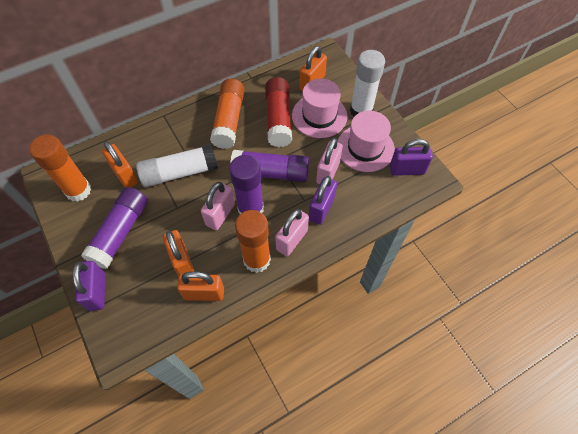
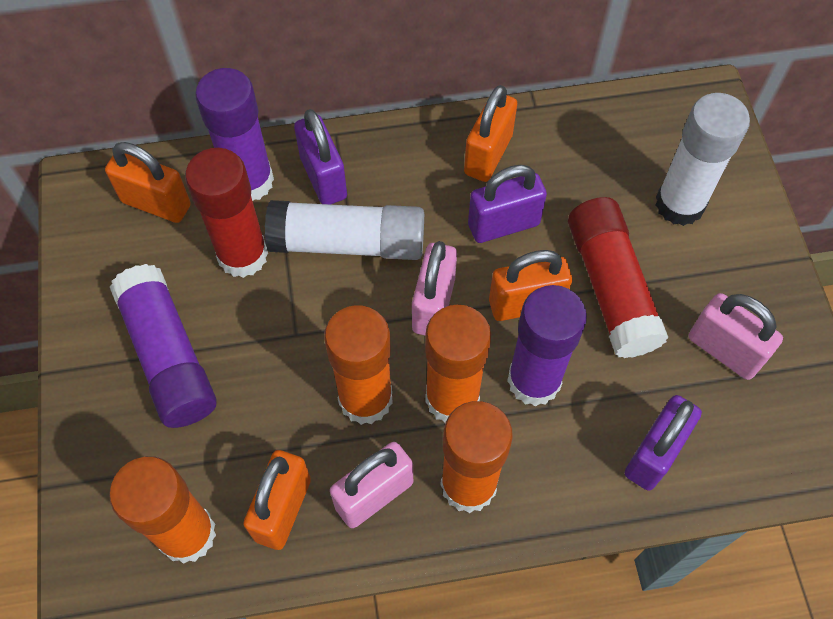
orange glue stick: 3 -> 4
pink hat: 2 -> 0
red glue stick: 1 -> 2

